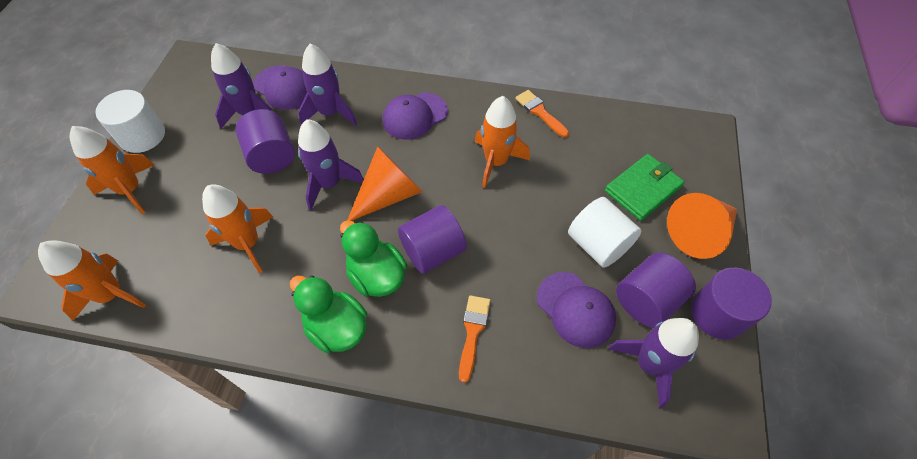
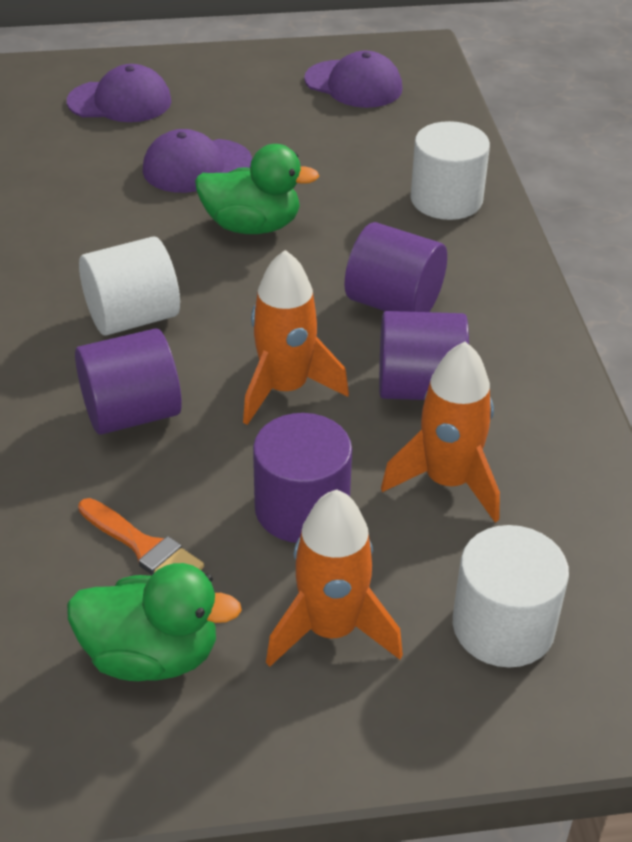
green wallet: 1 -> 0
orange brush: 2 -> 1
orange cone: 2 -> 0
orange rocket: 4 -> 3
purple rocket: 4 -> 0
white cylinder: 2 -> 3

